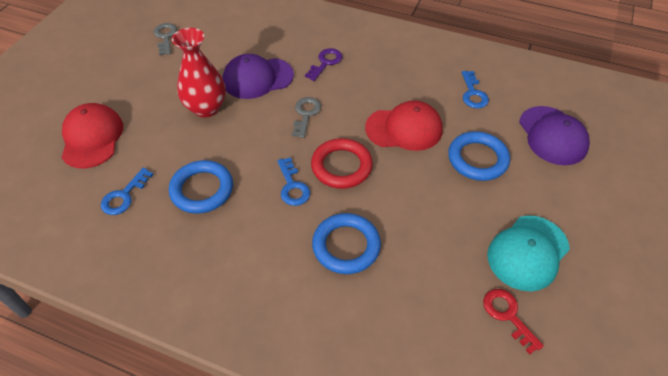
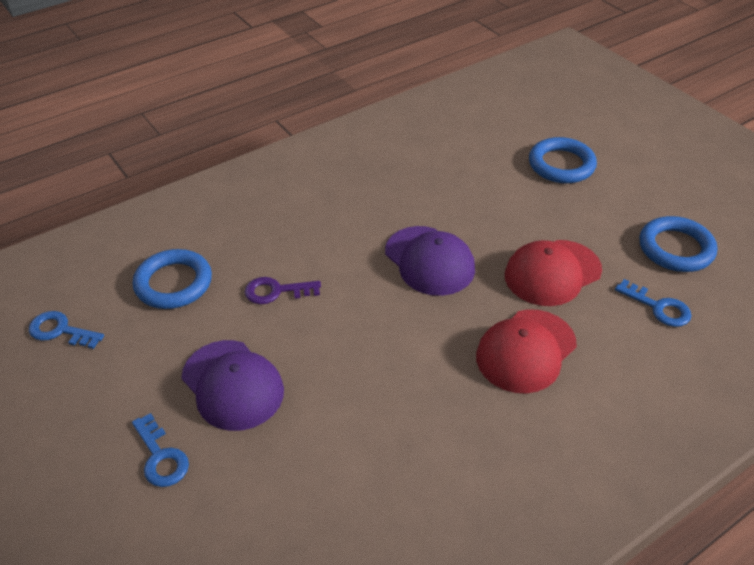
grey key: 2 -> 0
red key: 1 -> 0
red ring: 1 -> 0
red vase: 1 -> 0
turquoise cap: 1 -> 0

